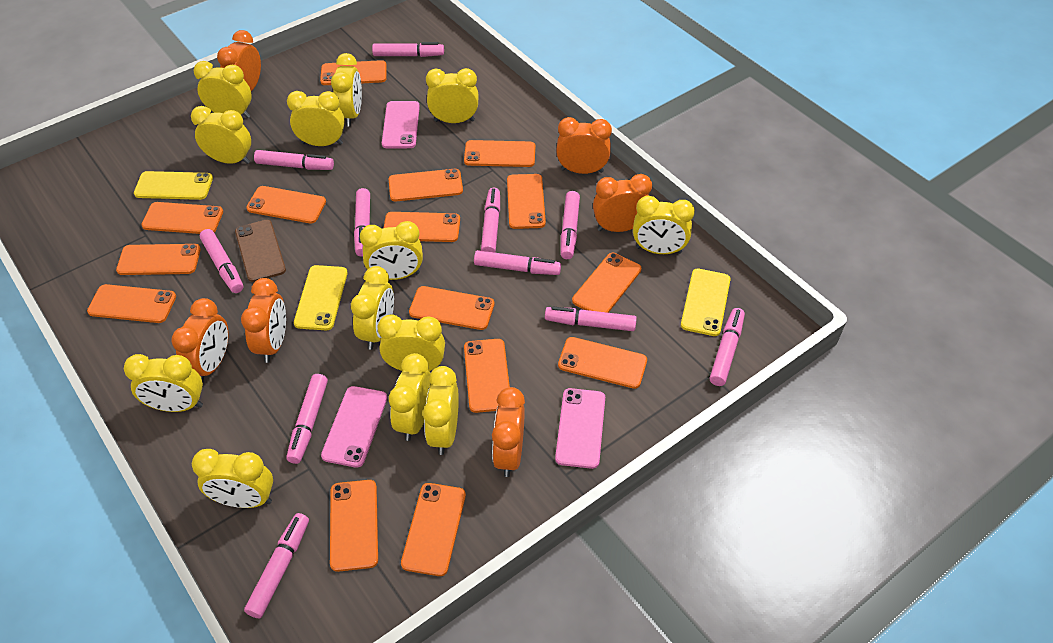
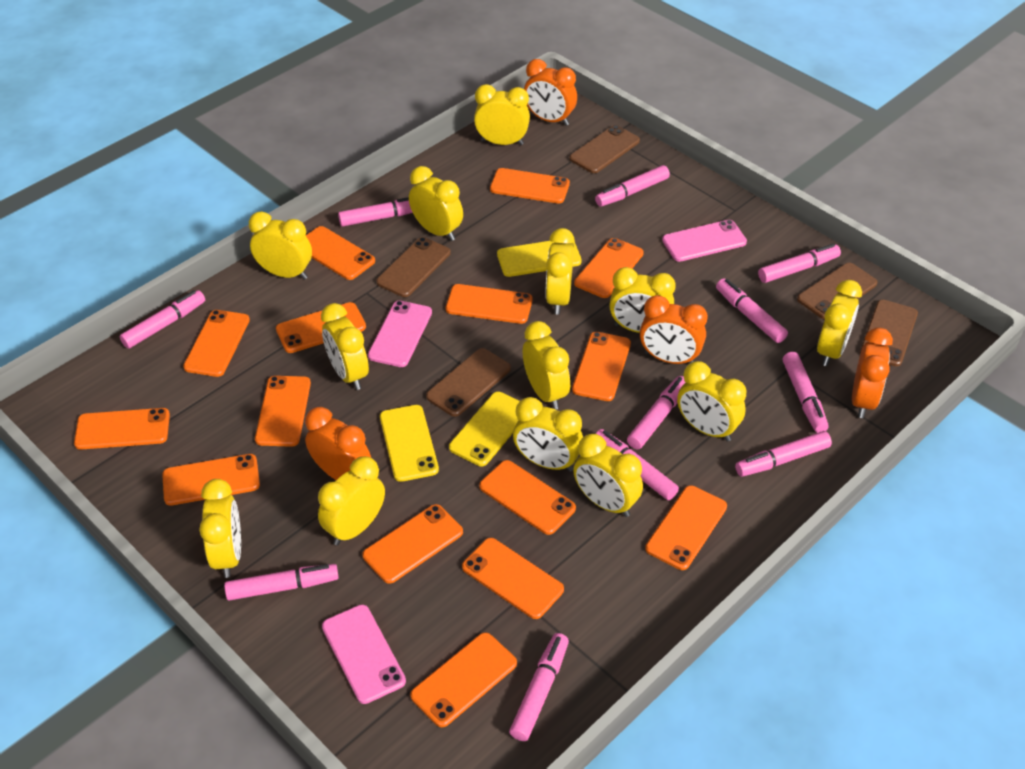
brown phone: 1 -> 5
orange clock: 6 -> 4

